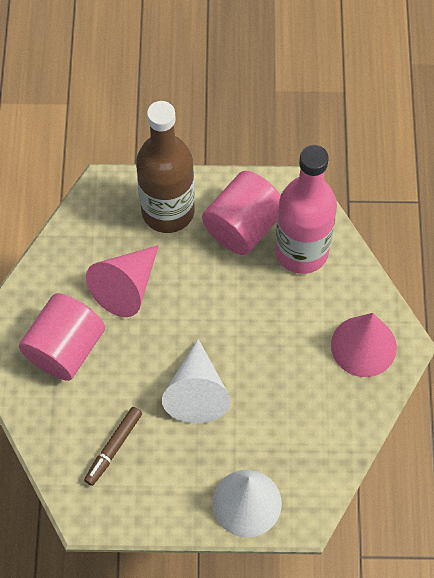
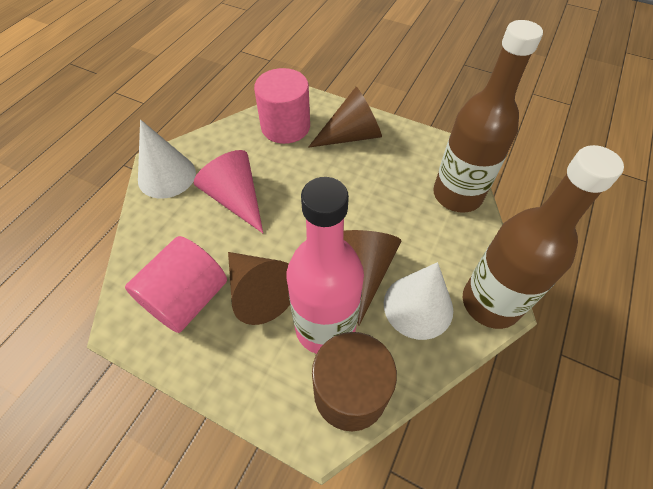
brown bottle: 1 -> 2
brown cone: 0 -> 3
brown cylinder: 0 -> 1
brown marker: 1 -> 0
pink cone: 2 -> 1

